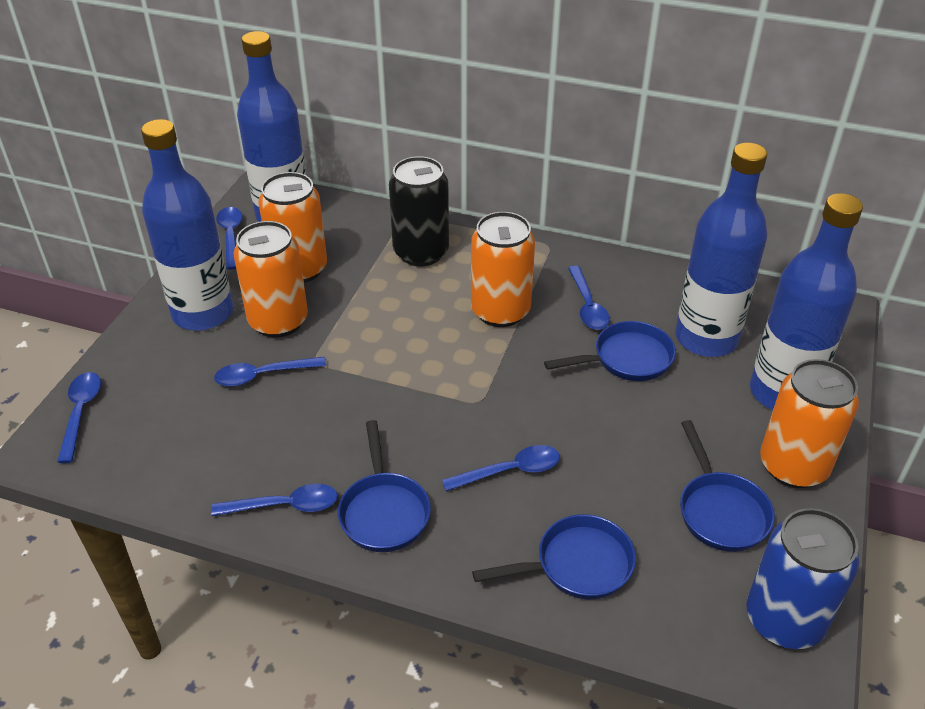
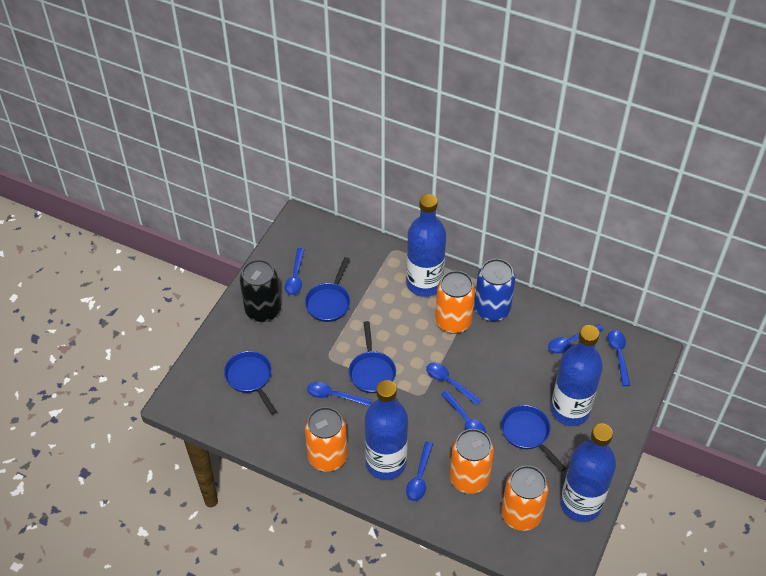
blue spoon: 6 -> 7

